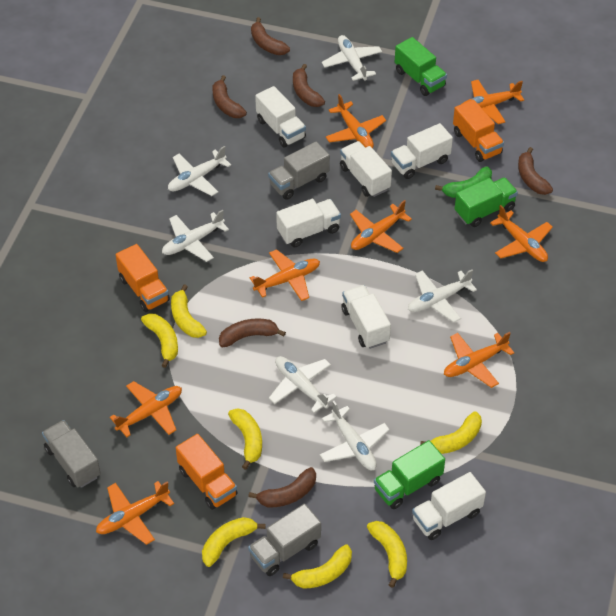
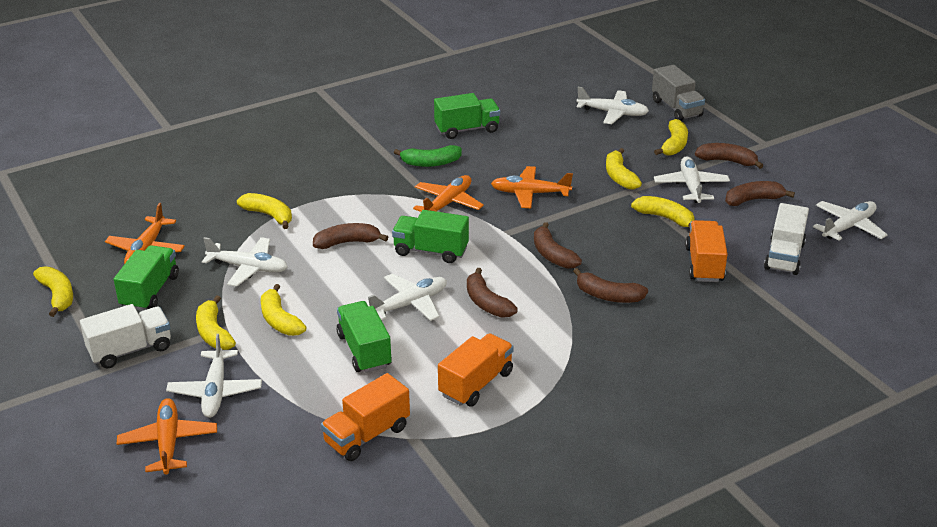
green truck: 3 -> 4
grey truck: 3 -> 1
orange plane: 8 -> 4
white truck: 6 -> 2

